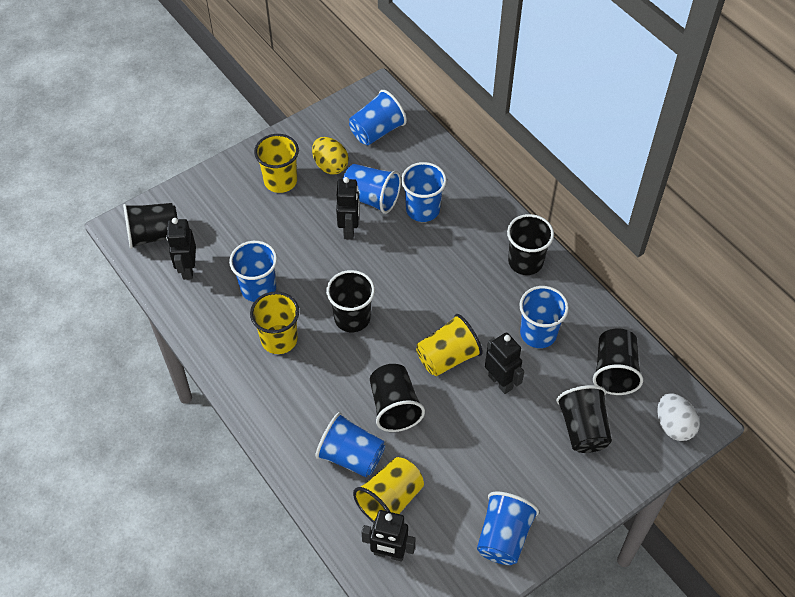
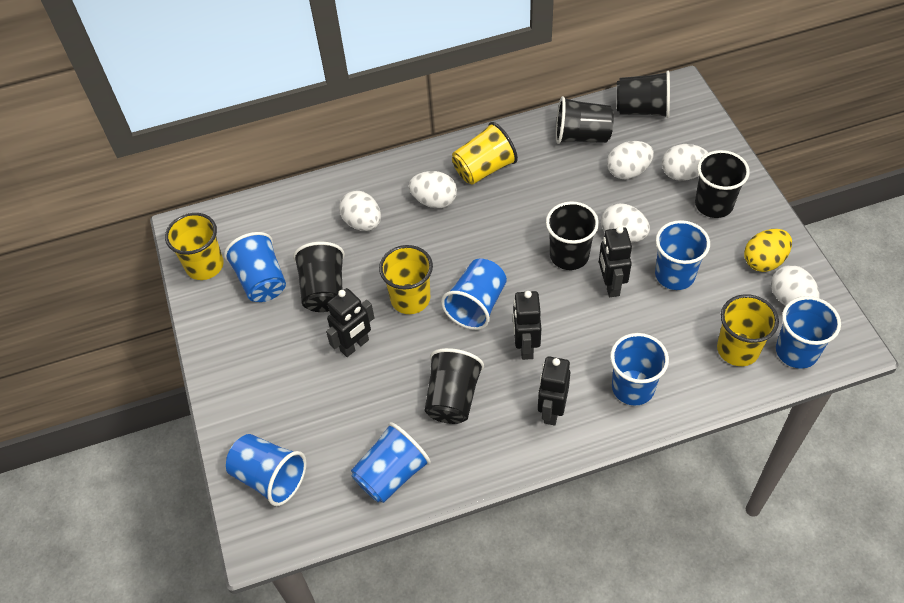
white egg: 1 -> 6

